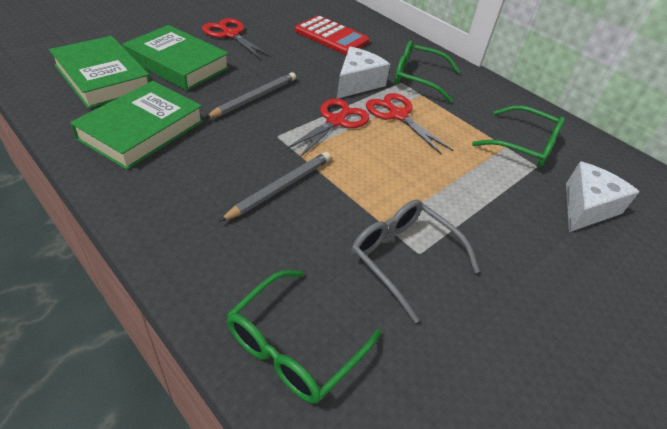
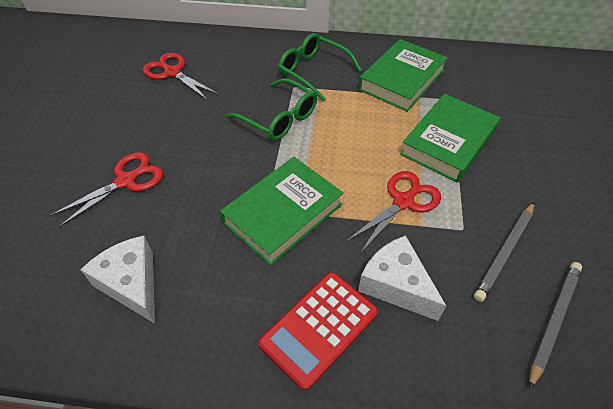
green glasses: 3 -> 2
grey glasses: 1 -> 0

